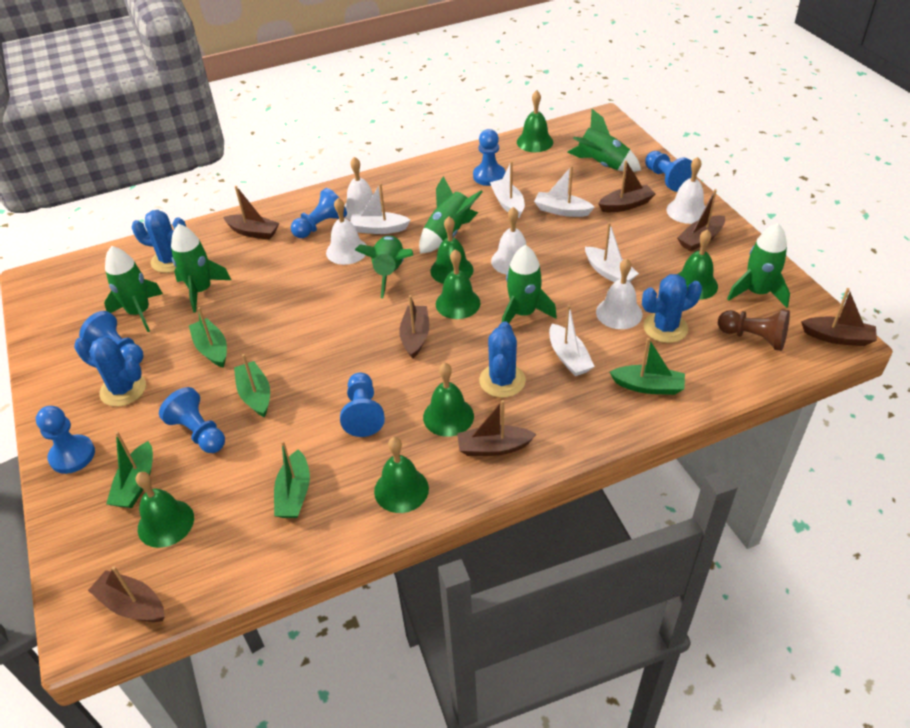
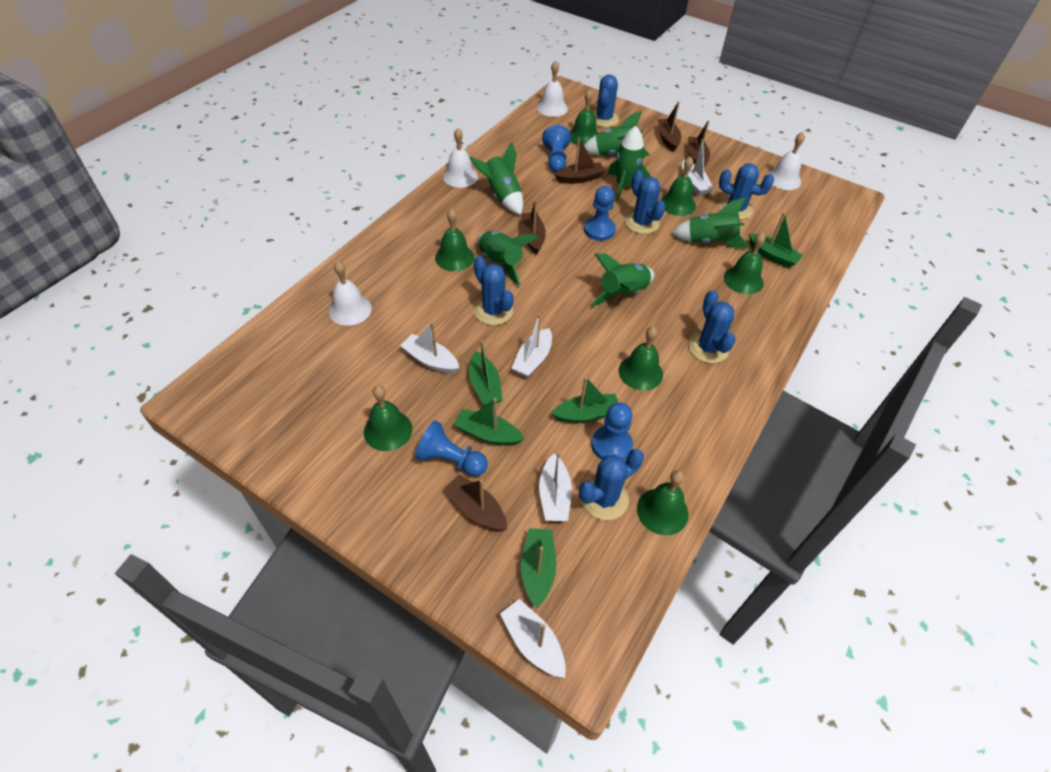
blue cactus: 4 -> 6
blue pawn: 7 -> 4
brown boat: 7 -> 5
brown pawn: 1 -> 0
green rocket: 7 -> 6
white bell: 5 -> 4

